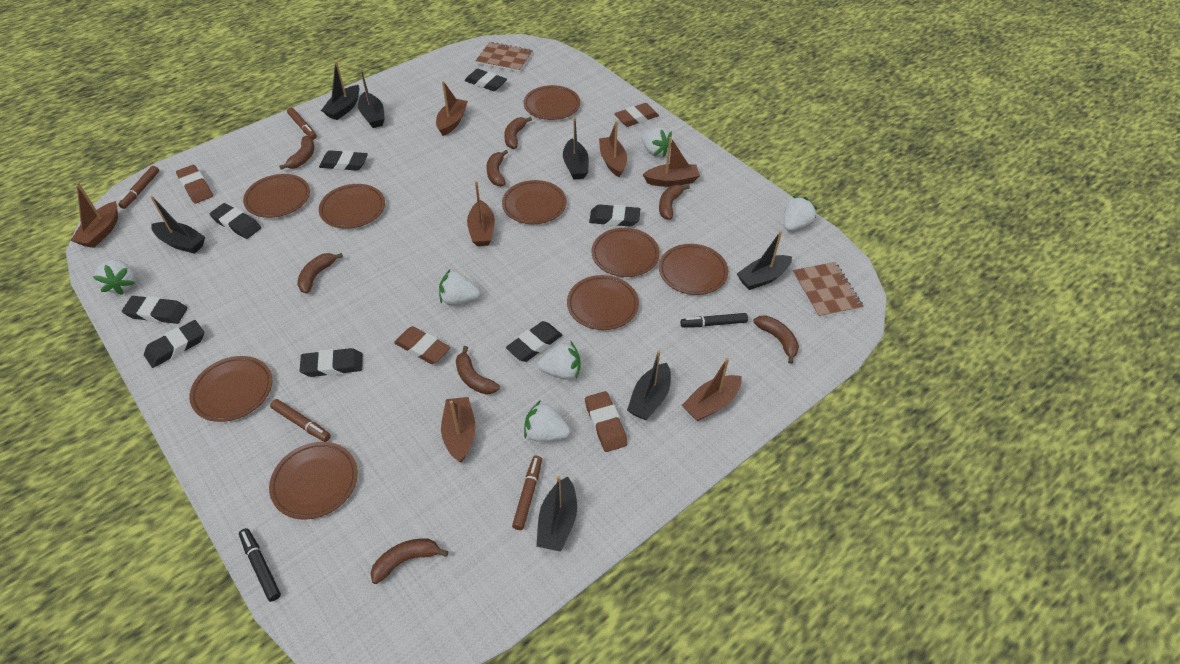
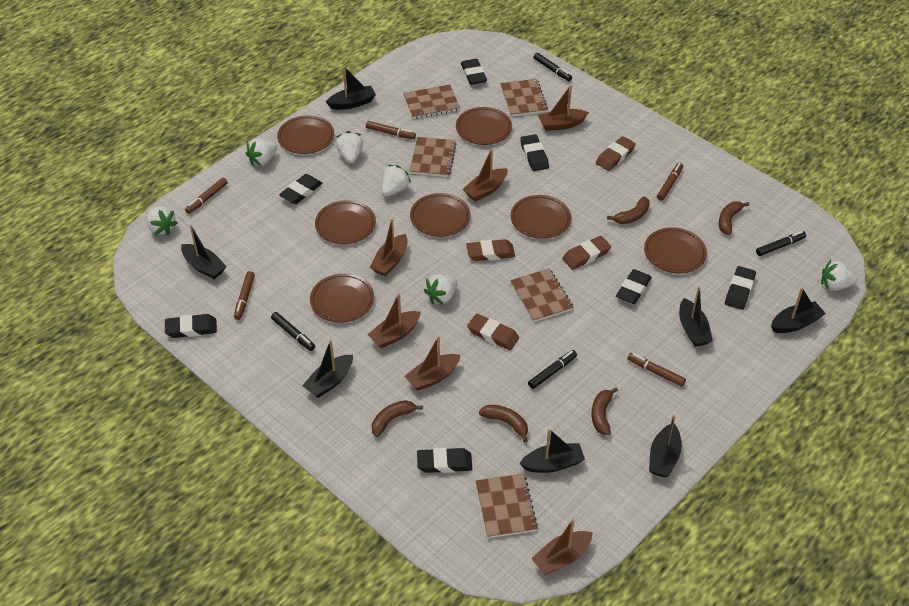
black eraser: 8 -> 7
black marker: 2 -> 4
brown banana: 8 -> 5
brown boat: 7 -> 6
brown marker: 4 -> 5
brown notebook: 2 -> 5
brown plate: 9 -> 7

